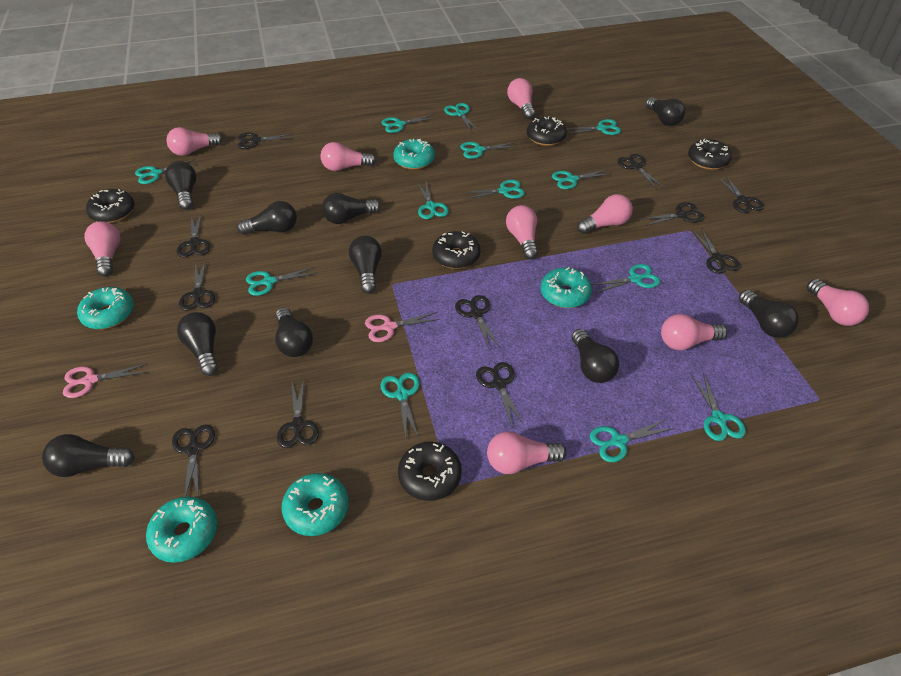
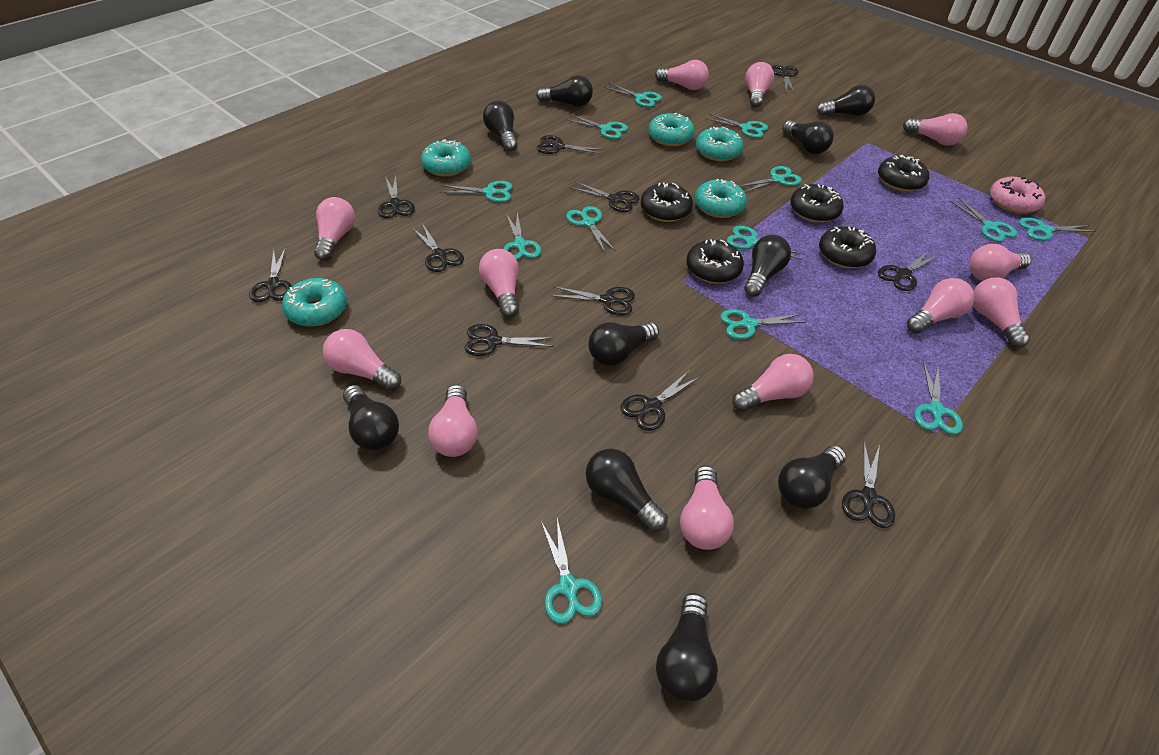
pink donut: 0 -> 1
pink light bulb: 9 -> 12
pink scissors: 2 -> 0

